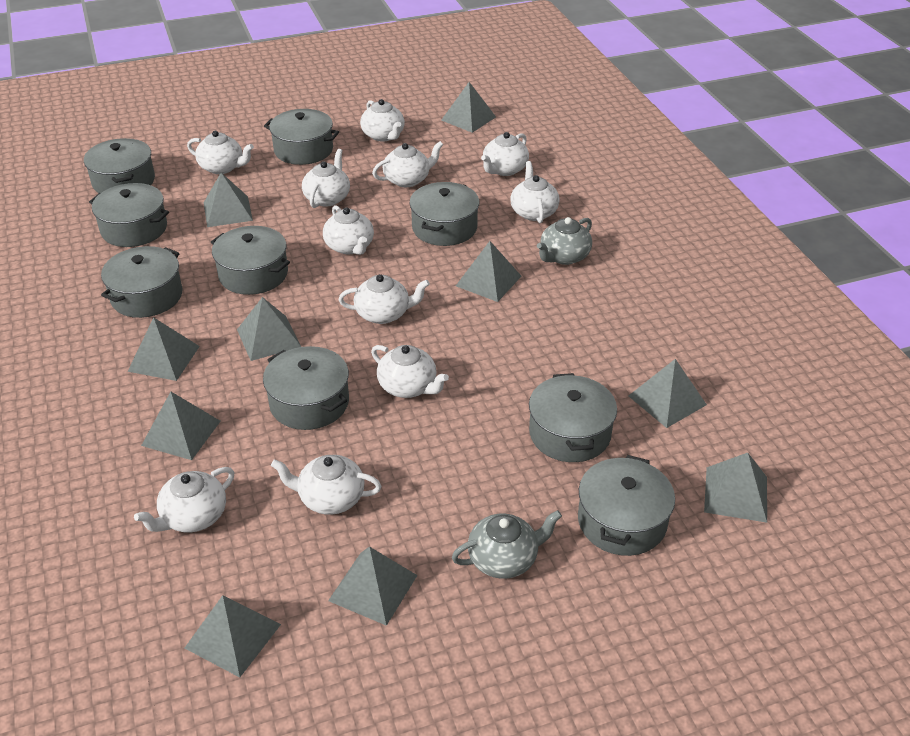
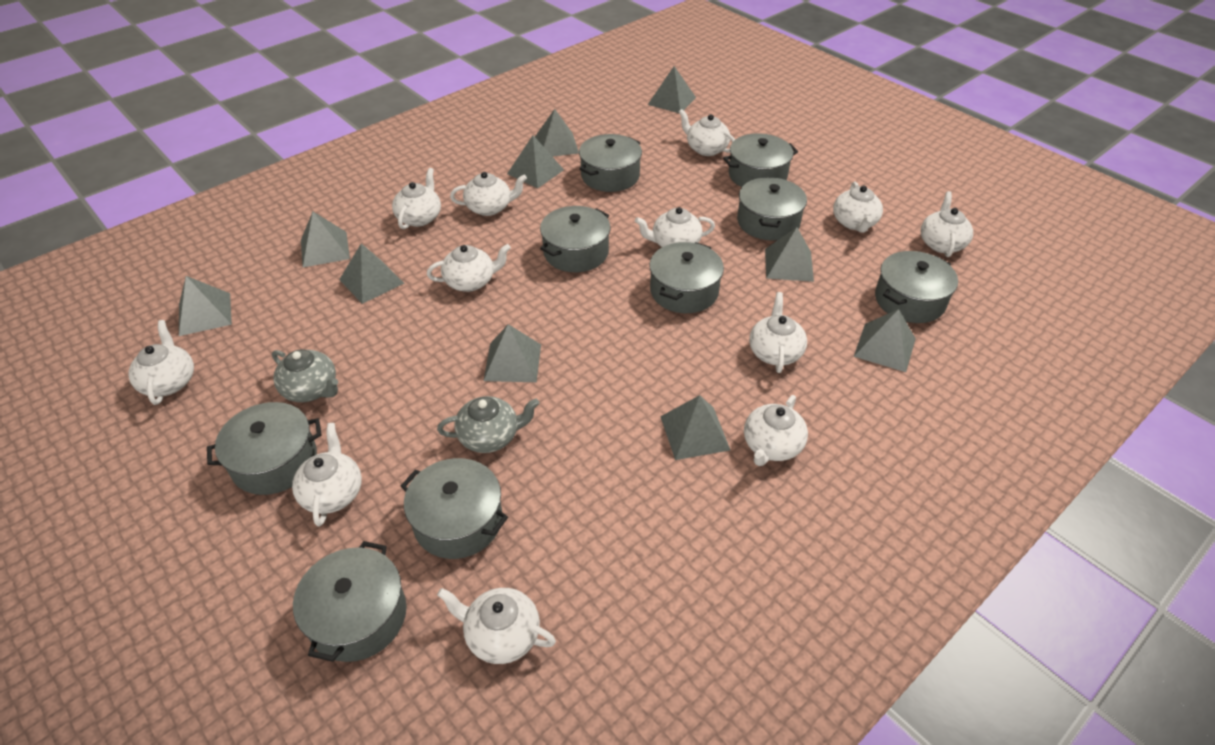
white teapot: 11 -> 12

